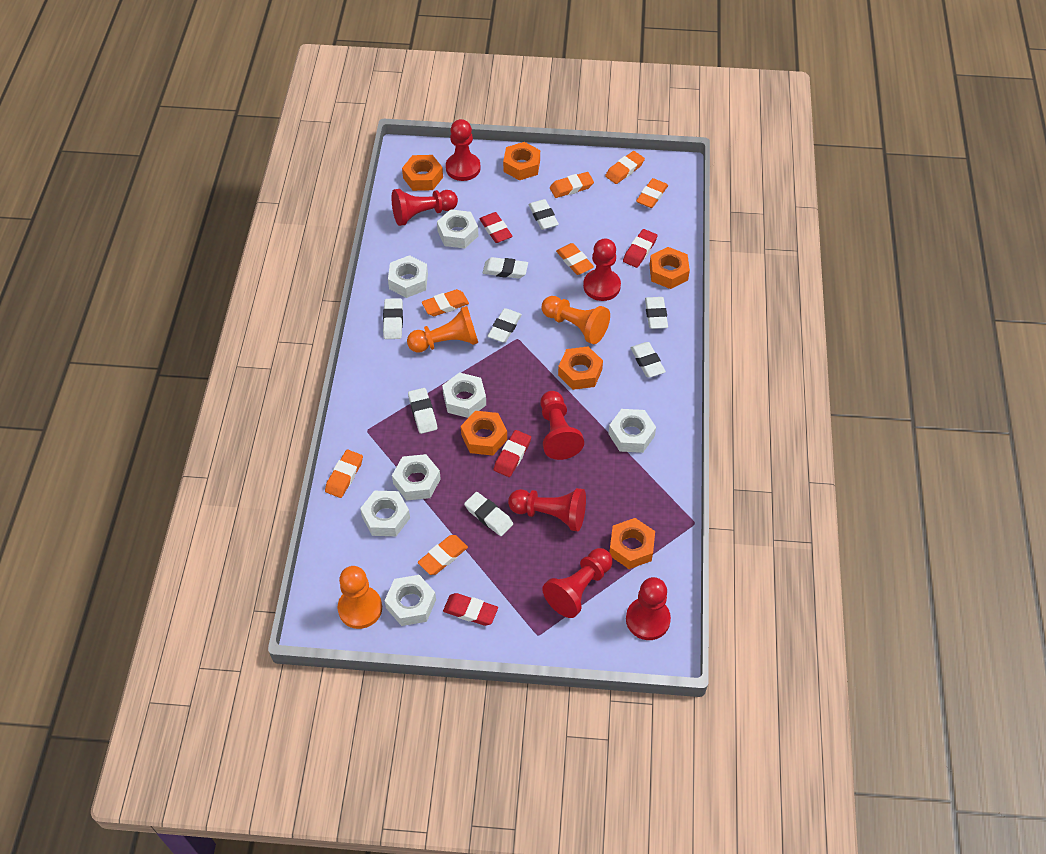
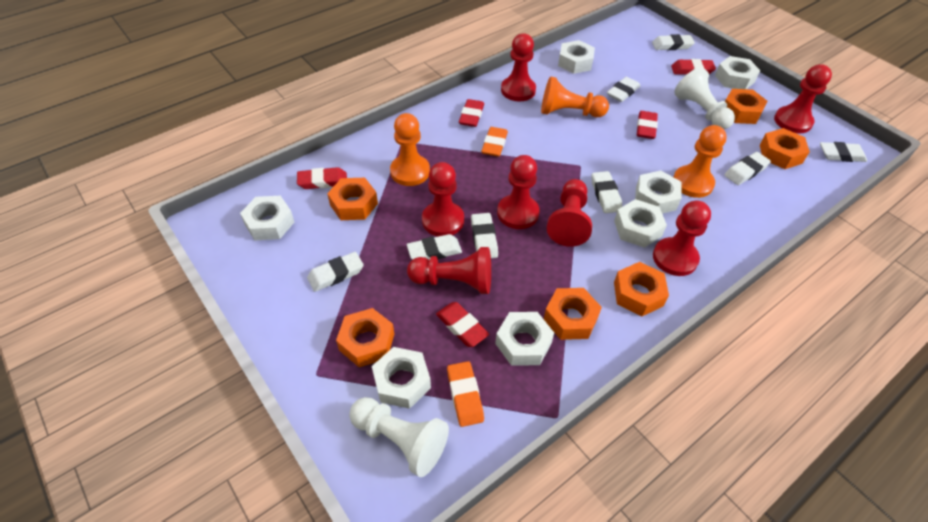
orange eraser: 7 -> 2
red eraser: 4 -> 5
white pawn: 0 -> 2

